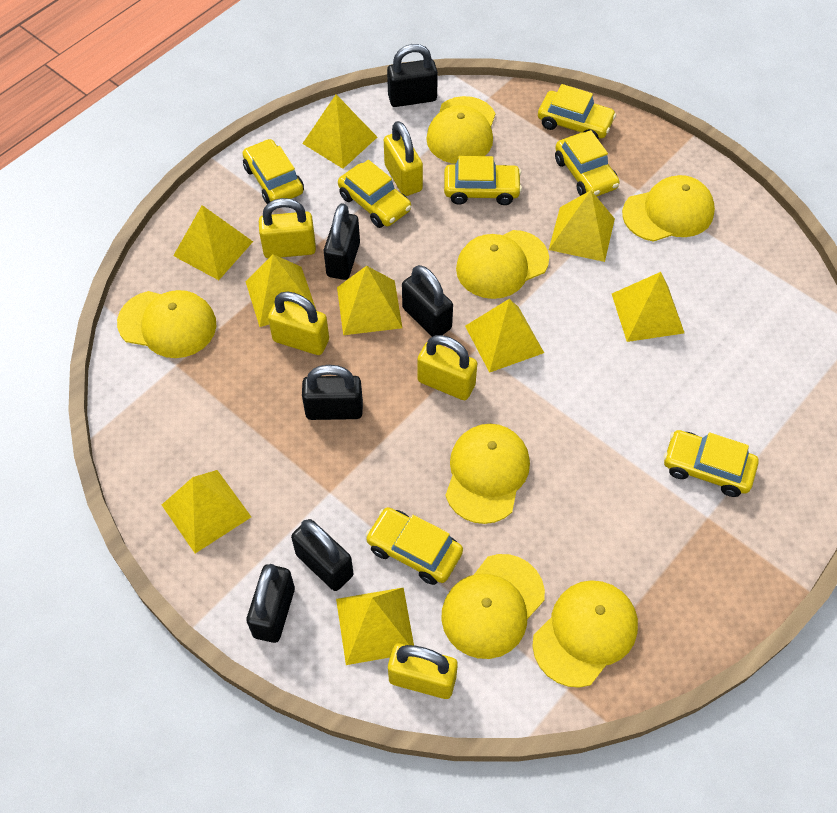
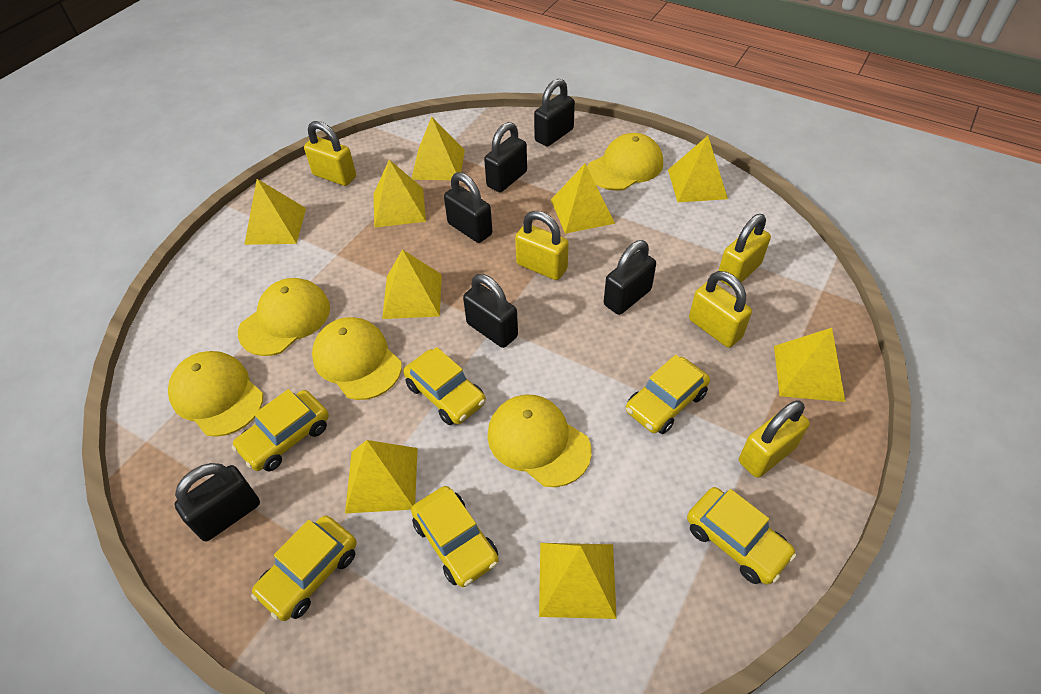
yellow cap: 7 -> 5
yellow car: 7 -> 6

